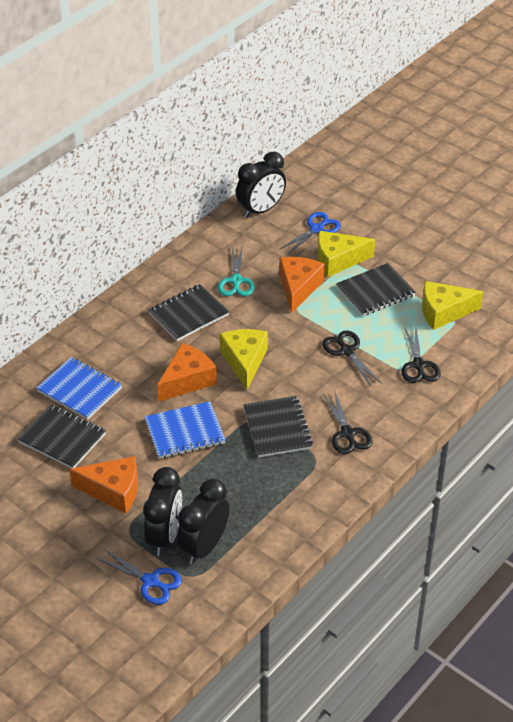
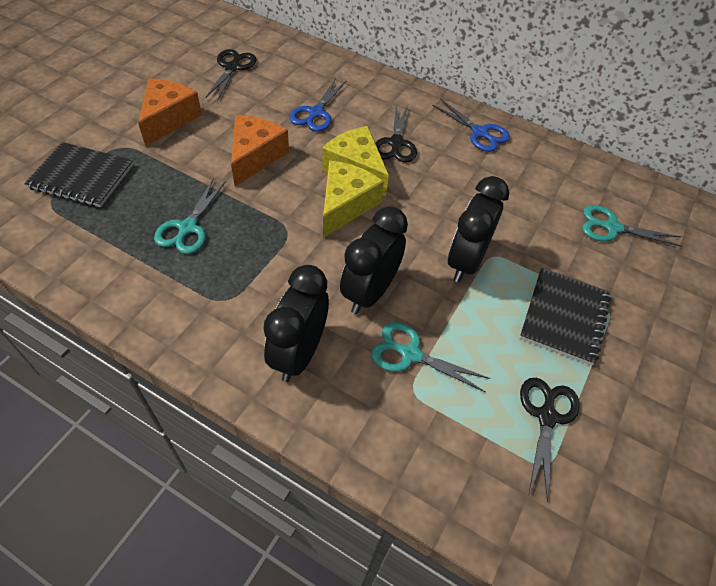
black notebook: 4 -> 2
blue notebook: 2 -> 0
orange cheese: 3 -> 2
turquoise scissors: 1 -> 3
yellow cheese: 3 -> 2

